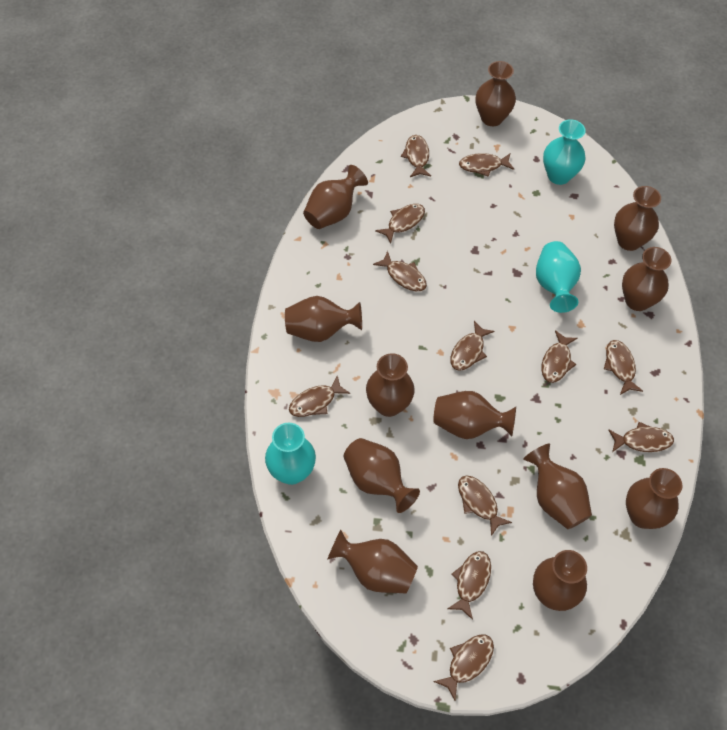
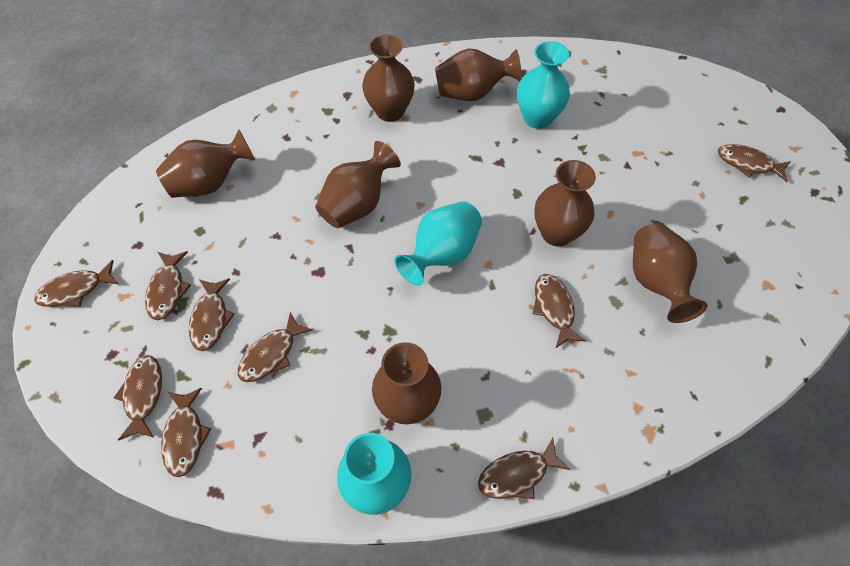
brown fish: 12 -> 9
brown vase: 12 -> 7

